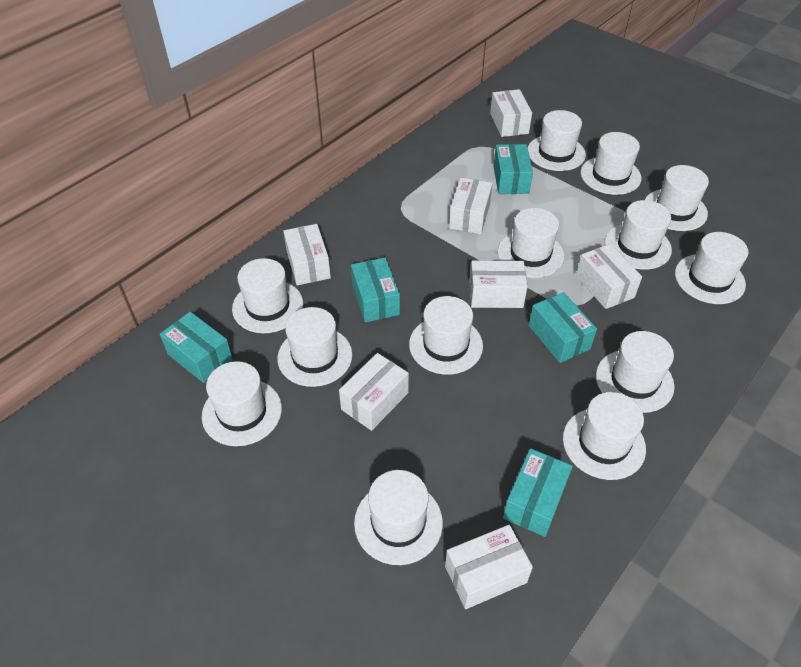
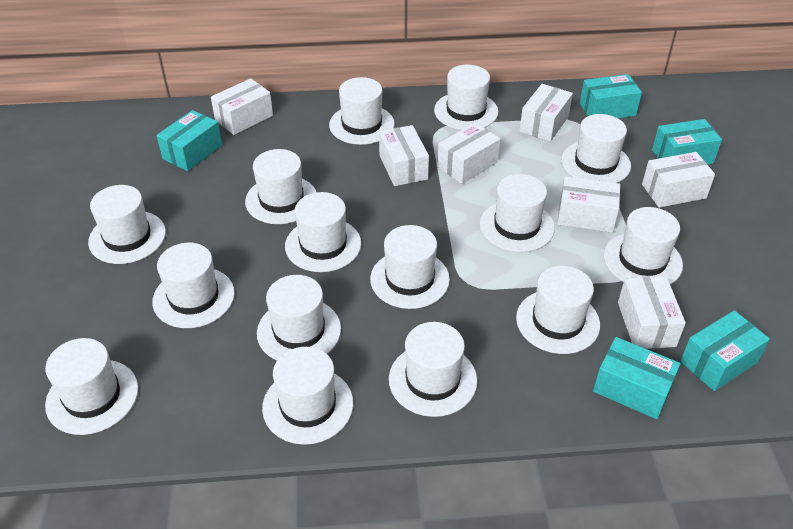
white hat: 13 -> 15

